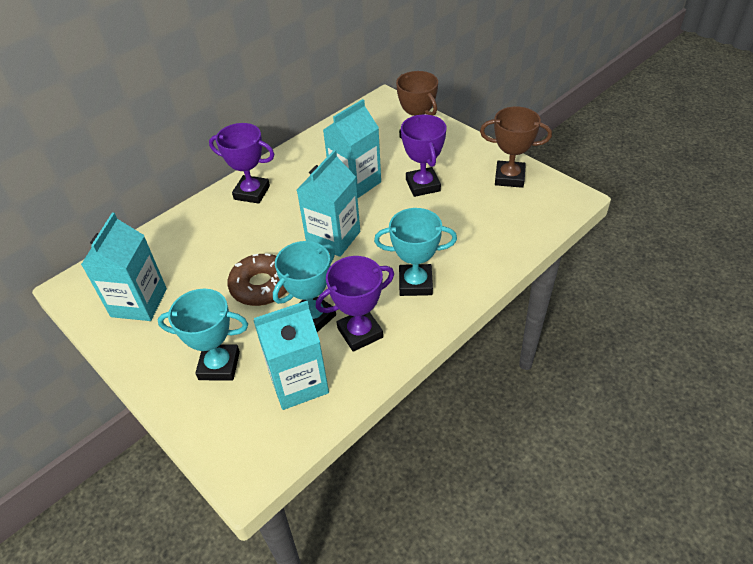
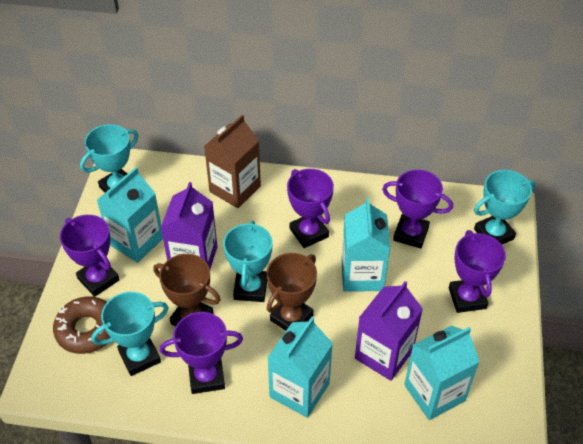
brown carton: 0 -> 1
purple carton: 0 -> 2
purple trophy: 3 -> 5
turquoise trophy: 3 -> 4

